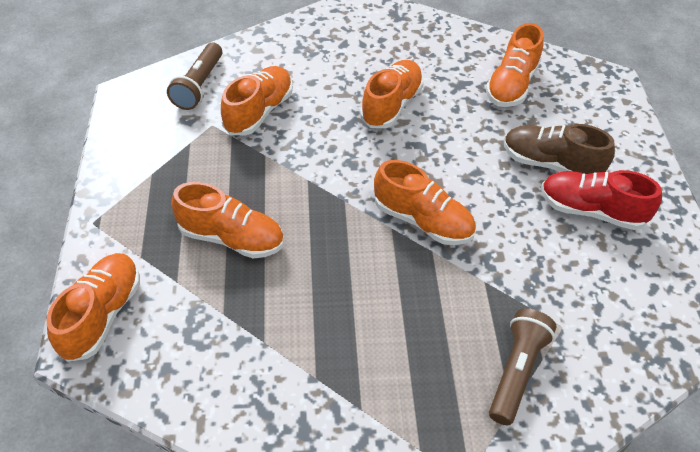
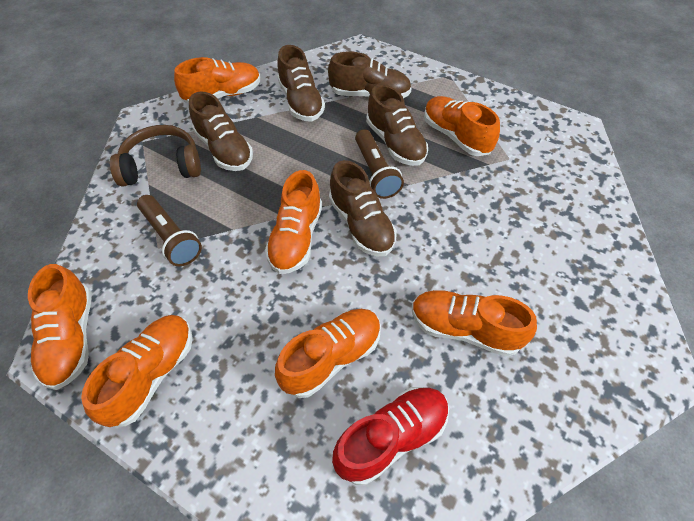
brown headphones: 0 -> 1
brown shoe: 1 -> 5
orange shoe: 6 -> 7

